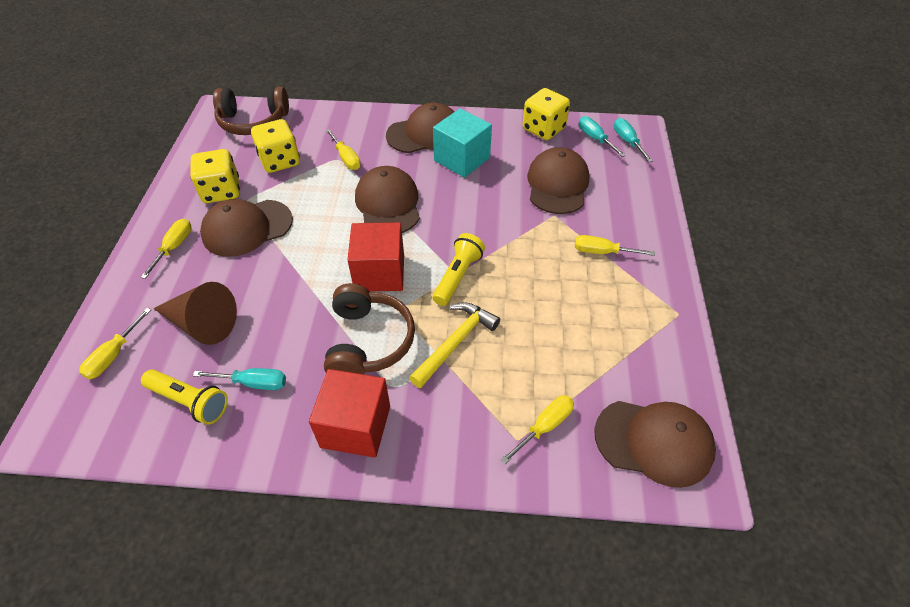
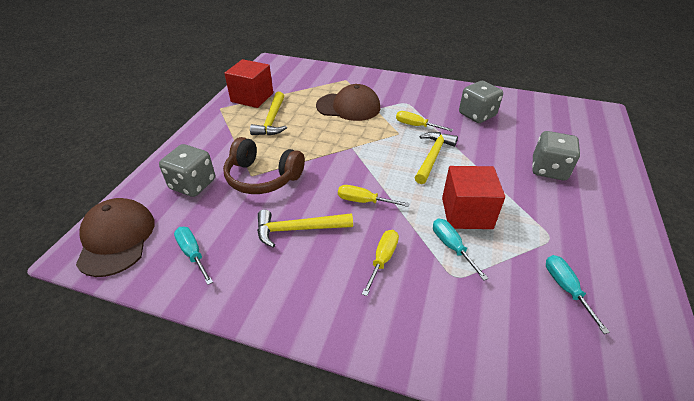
brown cap: 5 -> 2
brown cone: 1 -> 0
brown headphones: 2 -> 1
grey dice: 0 -> 3
turquoise cube: 1 -> 0
yellow dice: 3 -> 0
yellow flashlight: 2 -> 0
yellow hammer: 1 -> 3
yellow screwdriver: 5 -> 3

